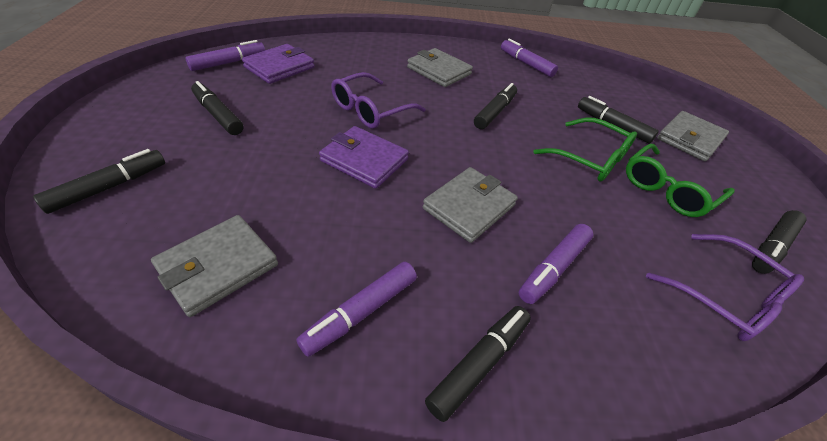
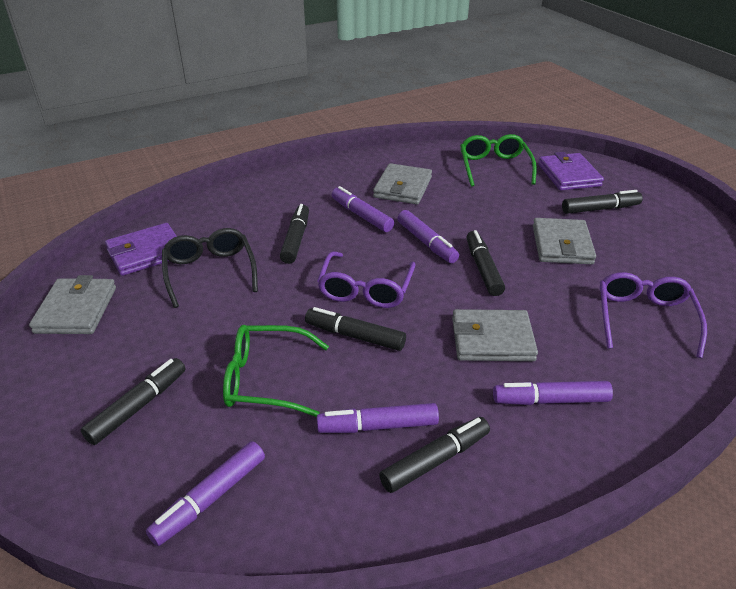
black glasses: 0 -> 1
purple marker: 4 -> 5

